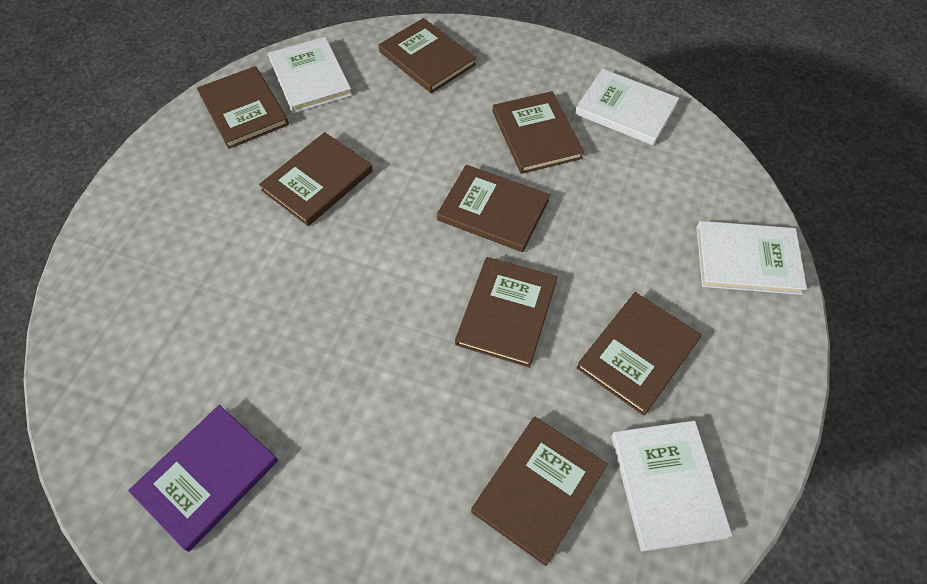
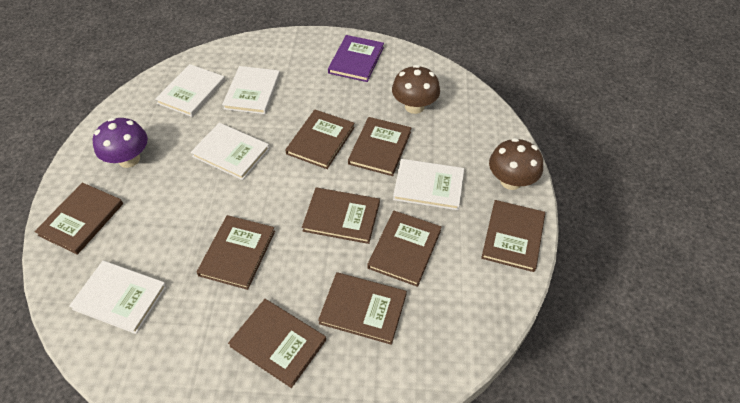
brown book: 8 -> 9
brown mushroom: 0 -> 2
purple mushroom: 0 -> 1
white book: 4 -> 5

